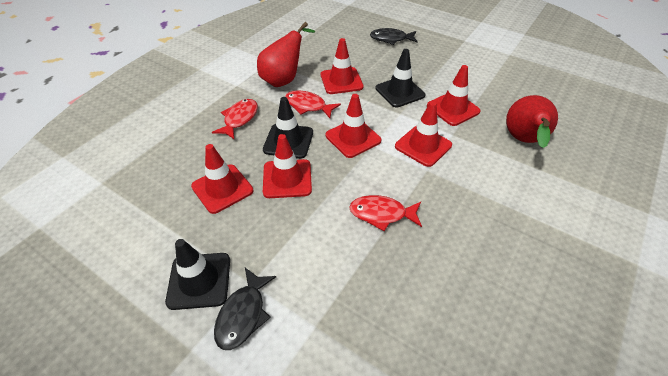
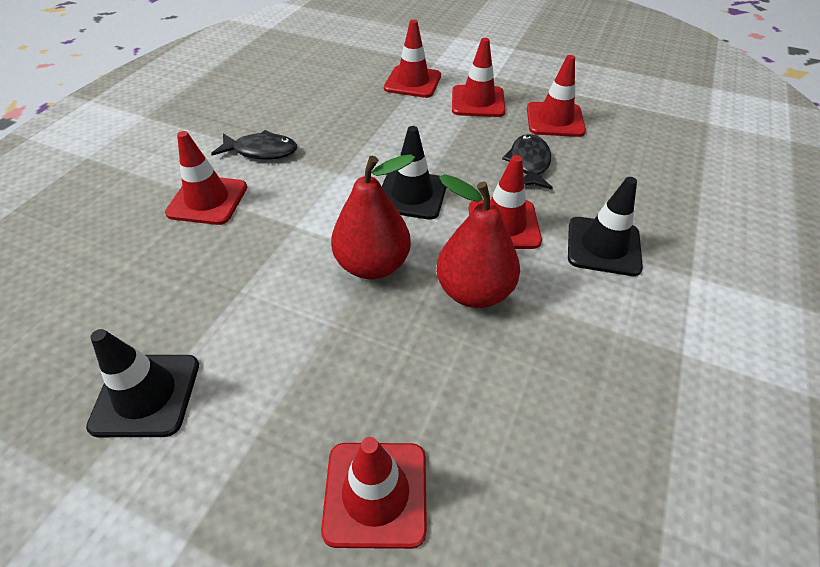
red fish: 3 -> 0

